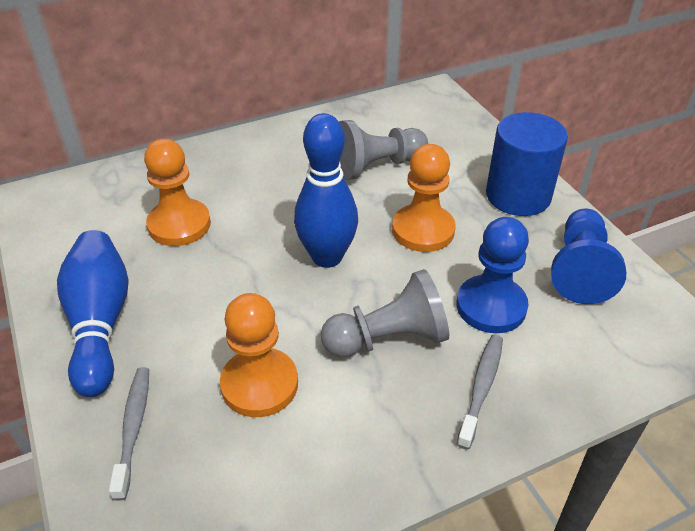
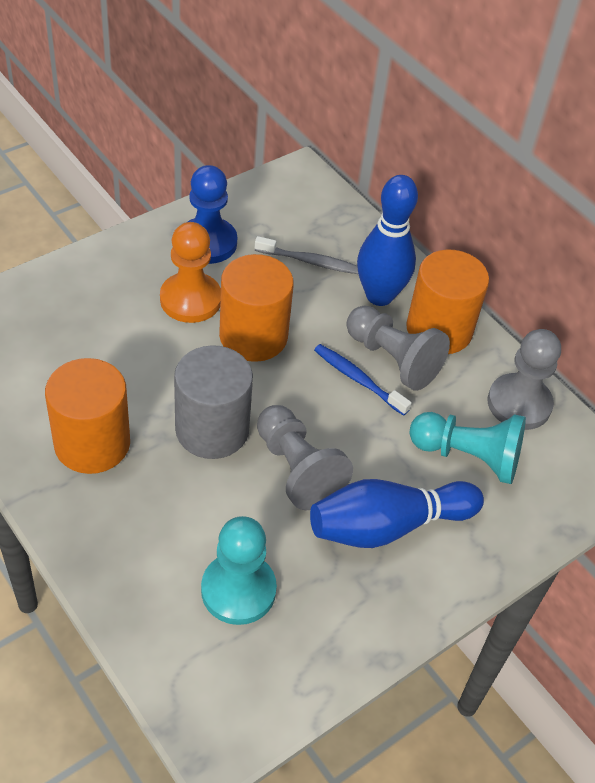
blue cylinder: 1 -> 0
blue pawn: 2 -> 1
blue toothbrush: 0 -> 1
grey cylinder: 0 -> 1
grey pawn: 2 -> 3
grey toothbrush: 2 -> 1
orange cylinder: 0 -> 3
orange pawn: 3 -> 1
turquoise pawn: 0 -> 2

